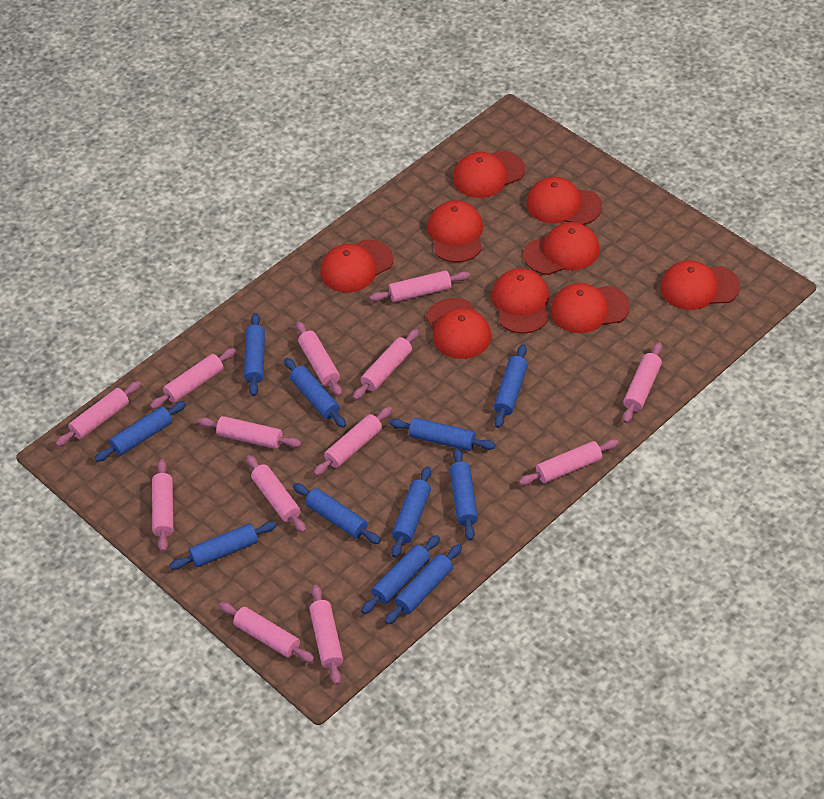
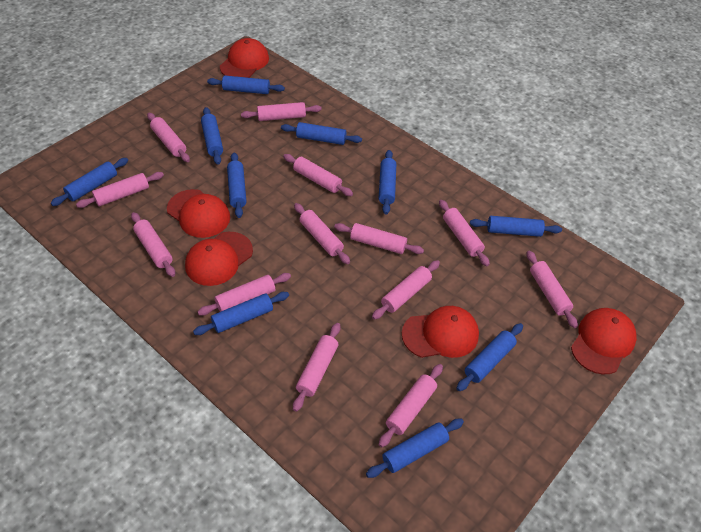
blue rolling pin: 11 -> 10
red cap: 9 -> 5

